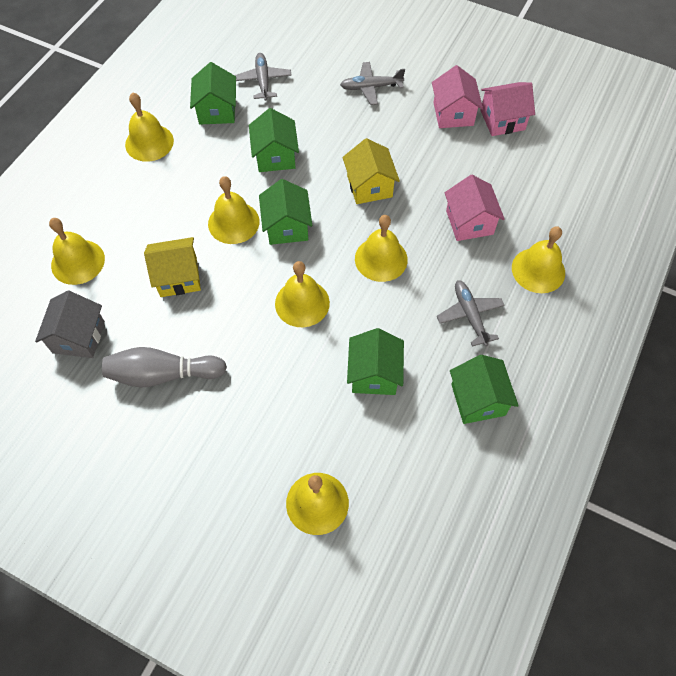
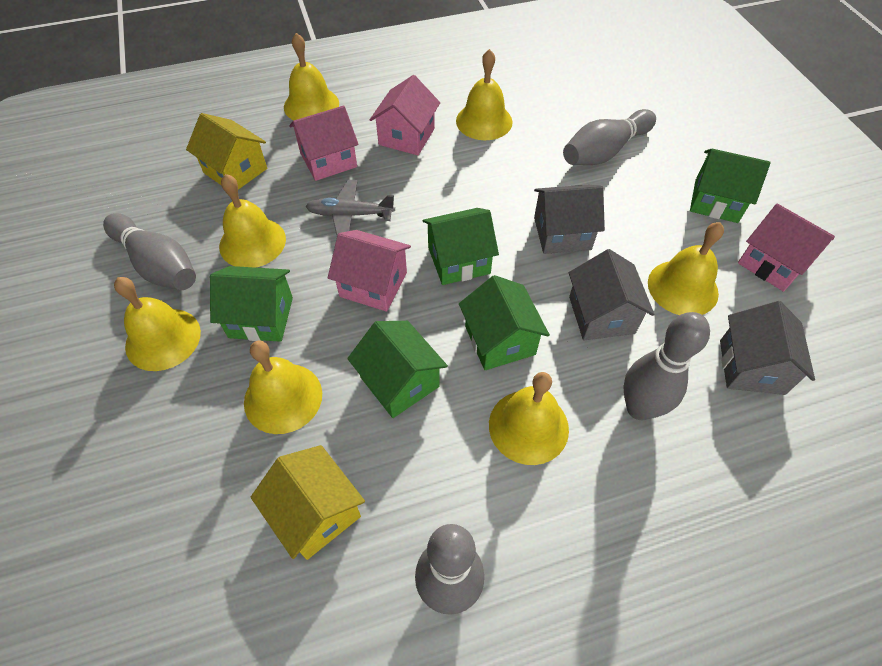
grey bowling pin: 1 -> 4
grey house: 1 -> 3
grey plane: 3 -> 1
pink house: 3 -> 4

